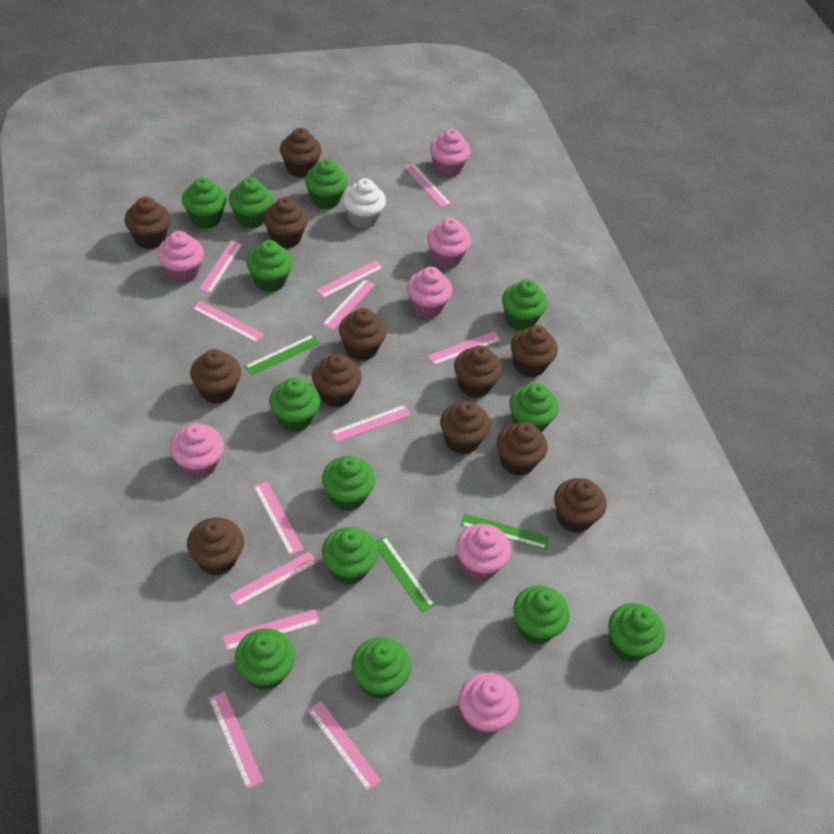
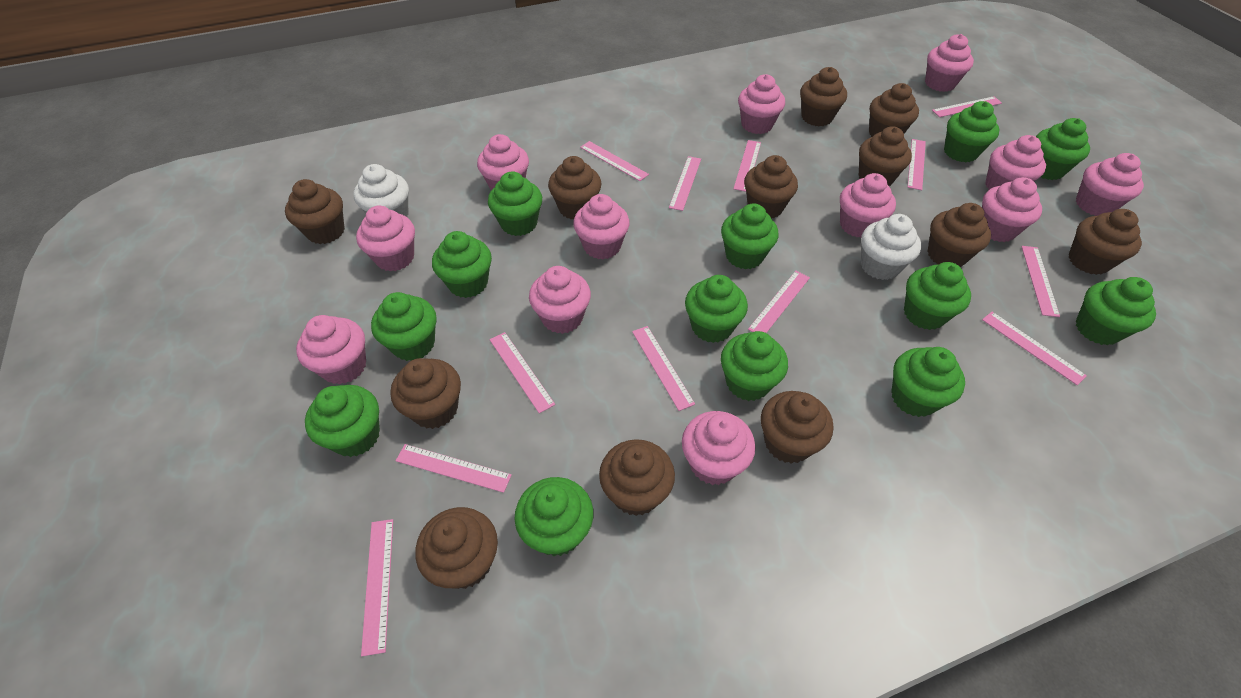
green ruler: 3 -> 0
pink cupcake: 7 -> 12
white cupcake: 1 -> 2

